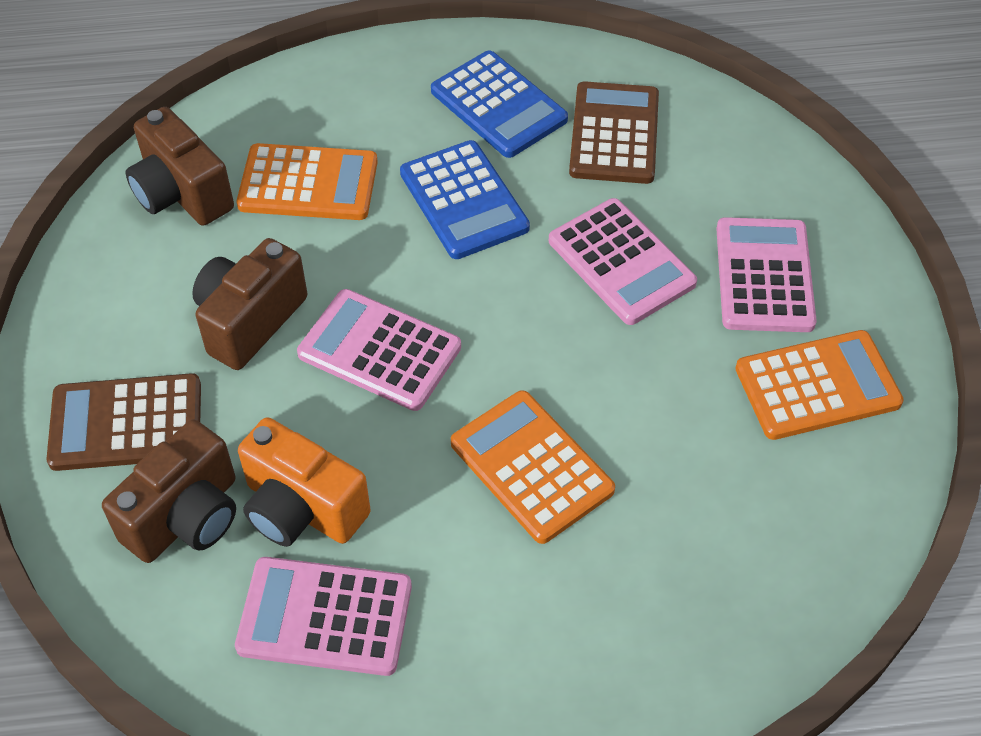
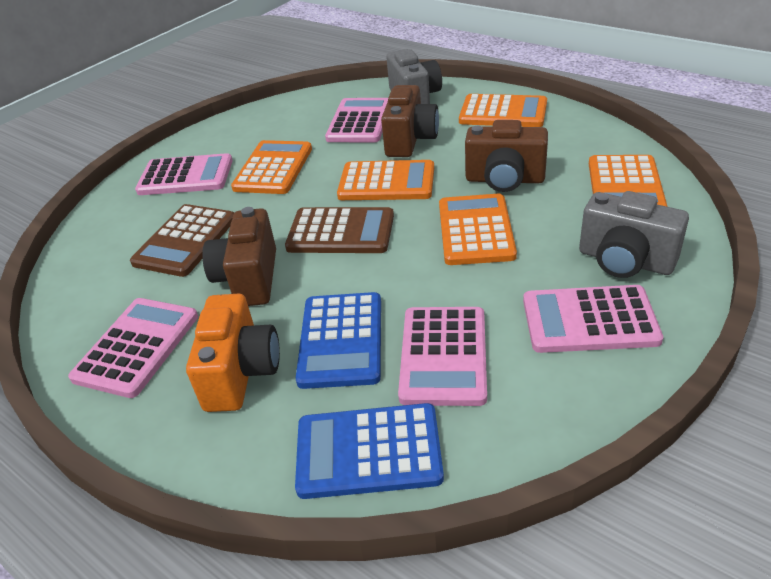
grey camera: 0 -> 2
orange calculator: 3 -> 5
pink calculator: 4 -> 5

